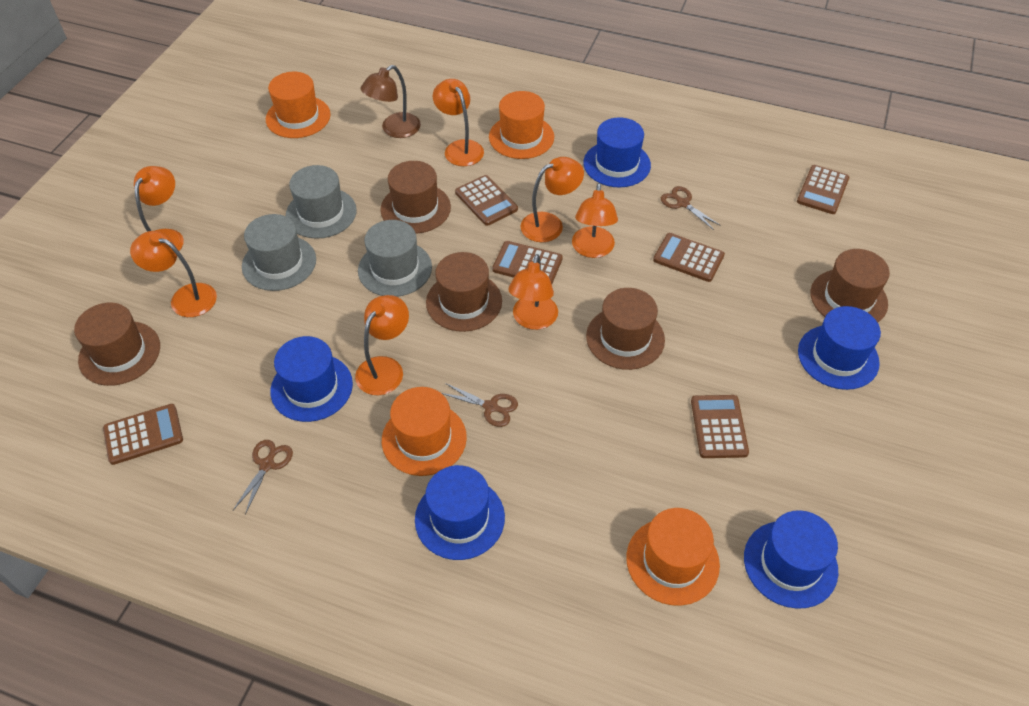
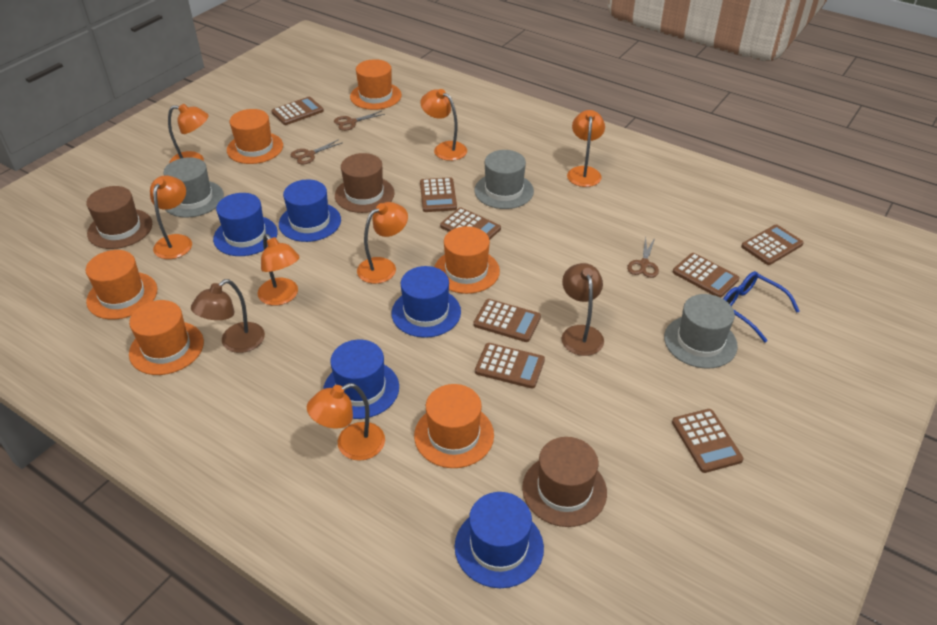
blue glasses: 0 -> 1
brown calculator: 6 -> 8
brown hat: 5 -> 3
brown lamp: 1 -> 2
orange hat: 4 -> 6

